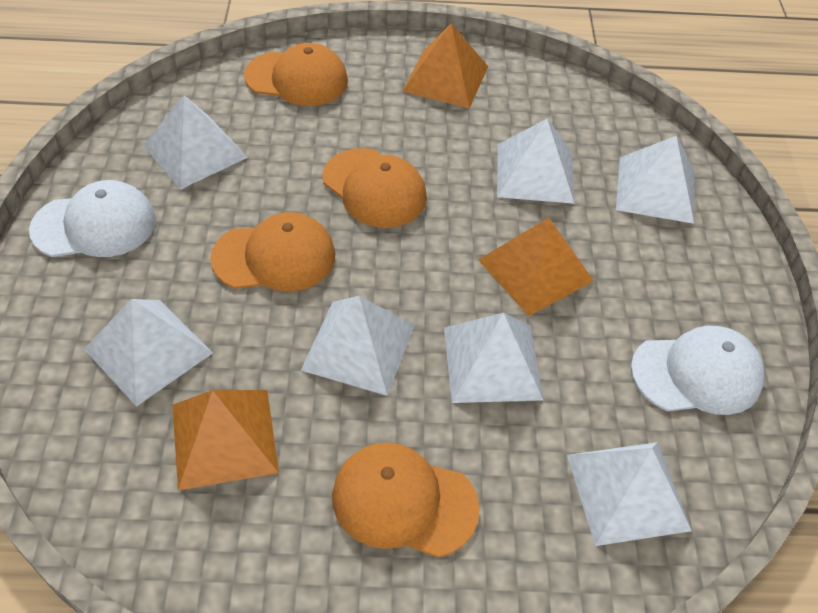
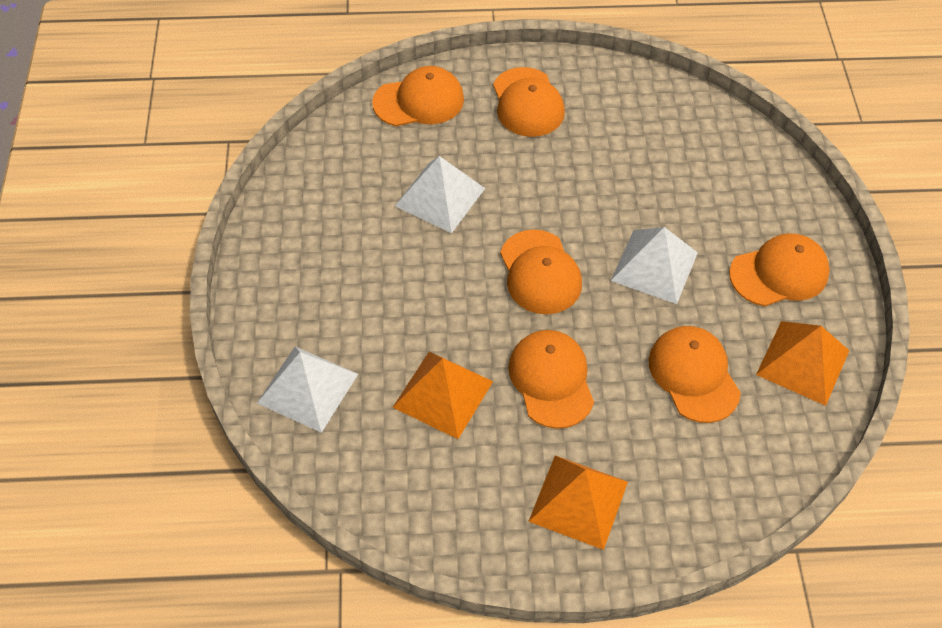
orange cap: 4 -> 6
white cap: 2 -> 0
white pyramid: 7 -> 3

